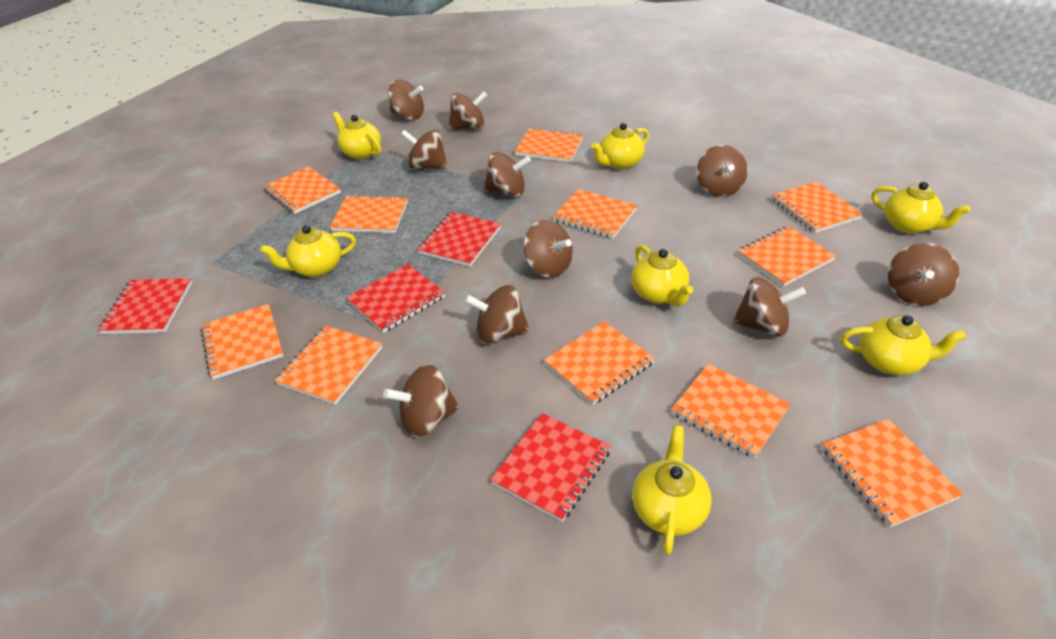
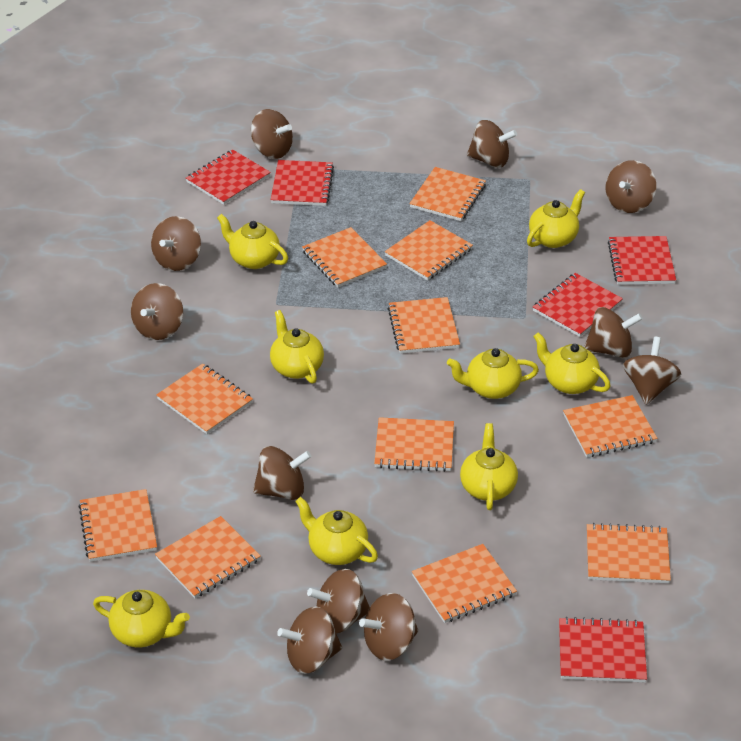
brown spinning top: 10 -> 11
red notebook: 4 -> 5
yellow teapot: 7 -> 8

